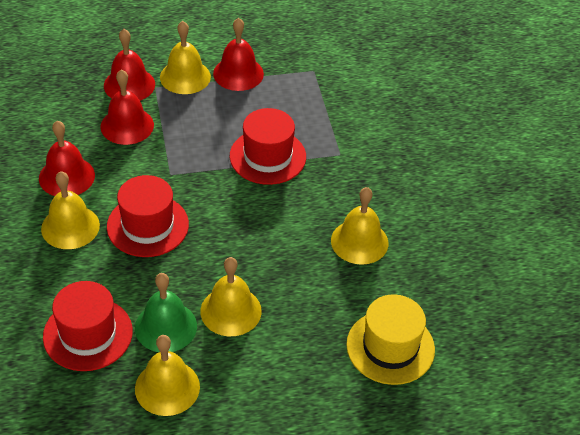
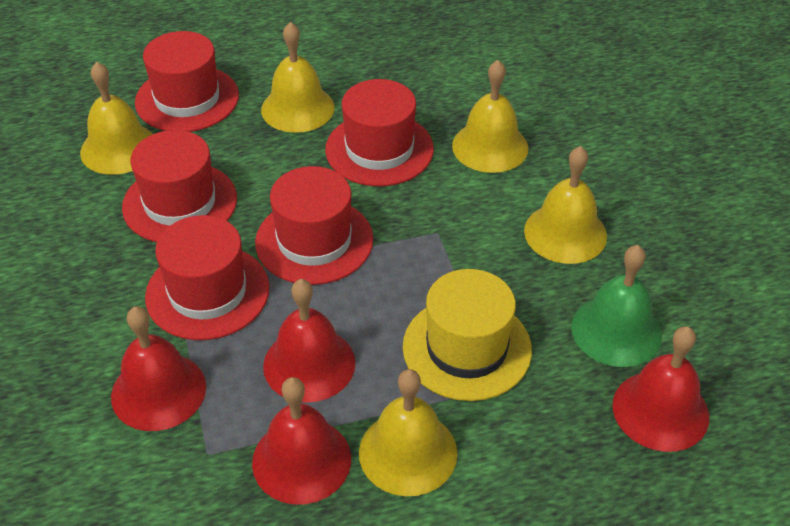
red hat: 3 -> 5

